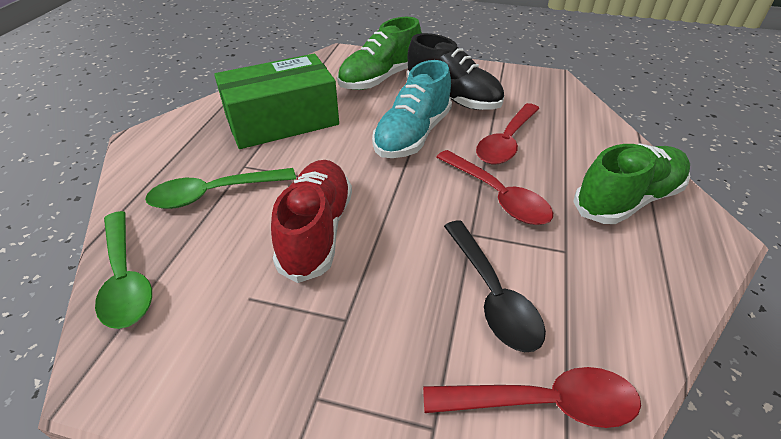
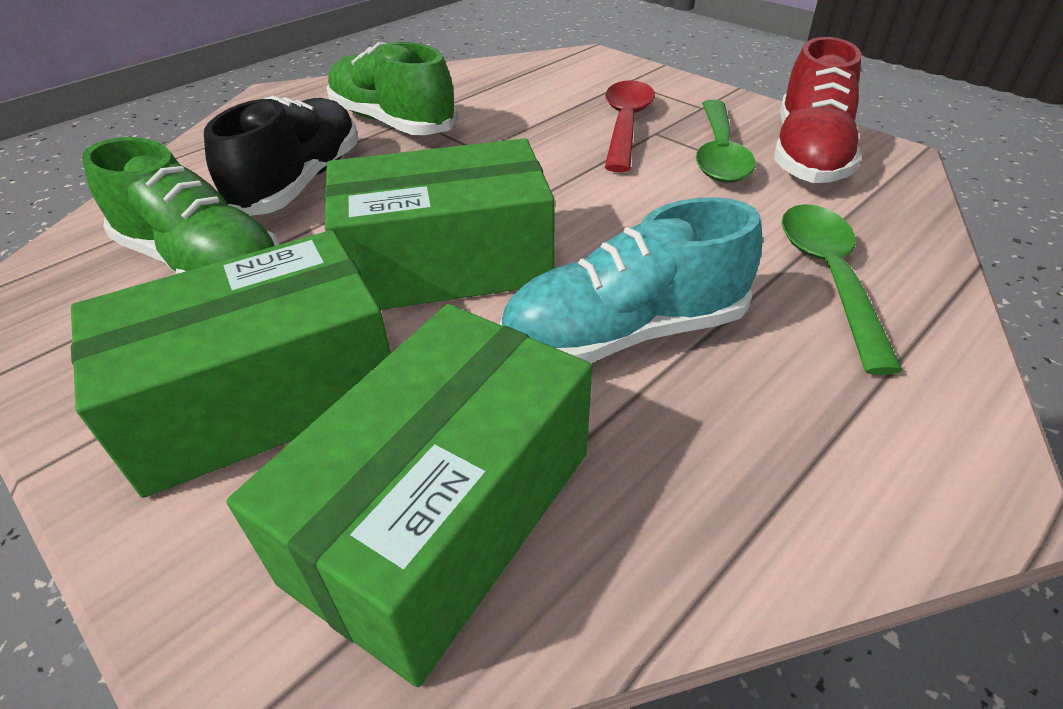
black spoon: 1 -> 0
green box: 1 -> 3
red spoon: 3 -> 1

